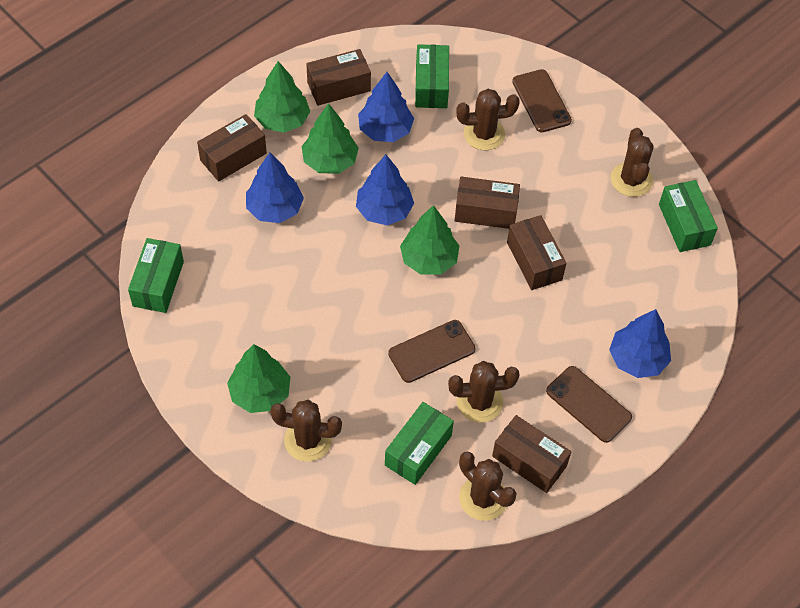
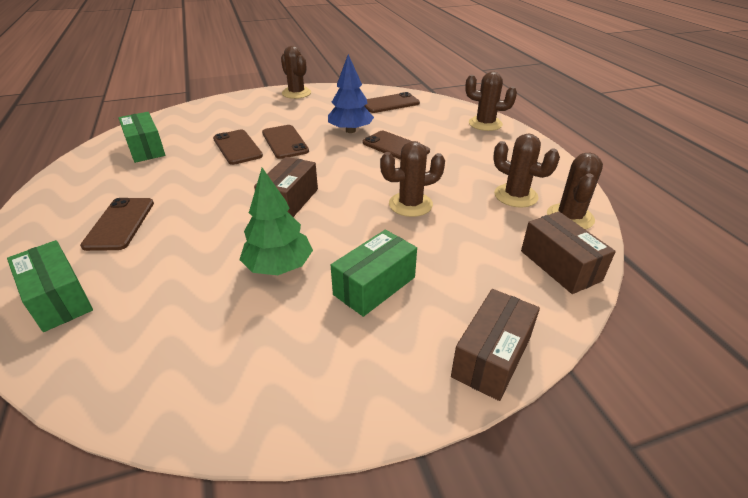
blue tree: 4 -> 1
brown box: 5 -> 3
brown phone: 3 -> 5
green box: 4 -> 3
green tree: 4 -> 1

